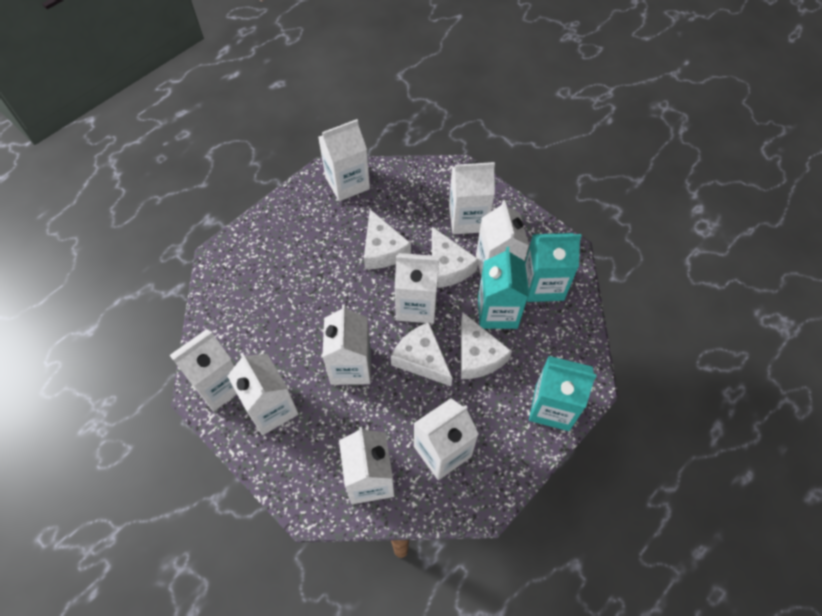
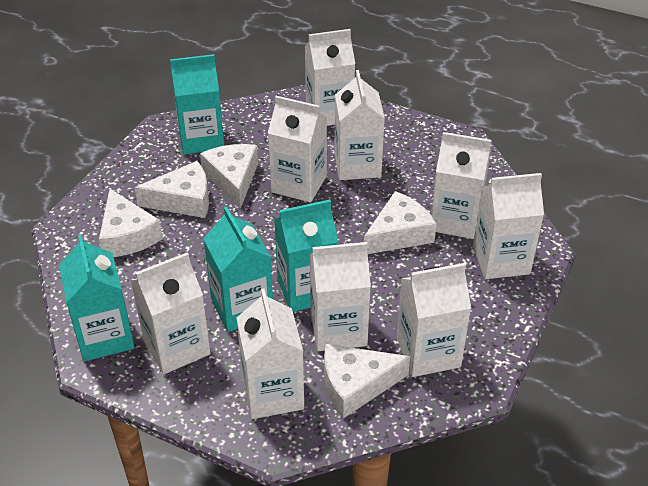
turquoise carton: 3 -> 4
white cheese: 4 -> 5

